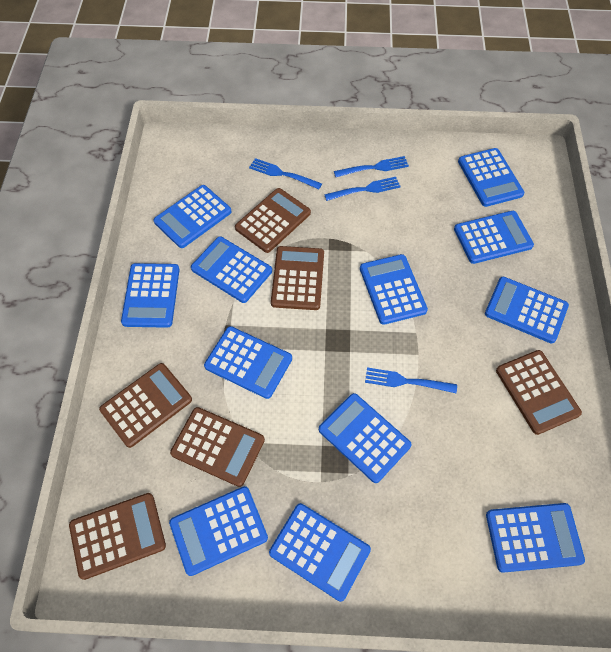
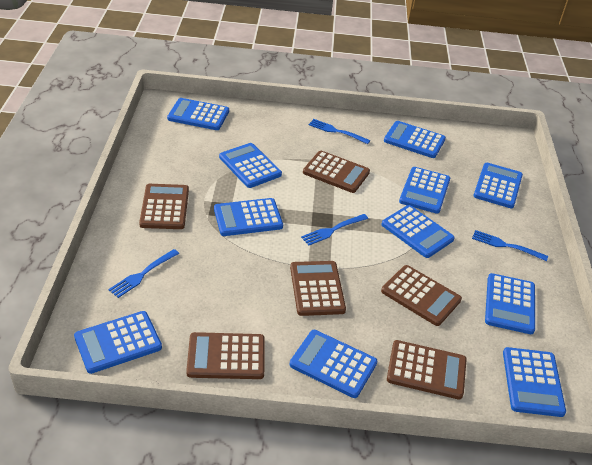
blue calculator: 12 -> 11

